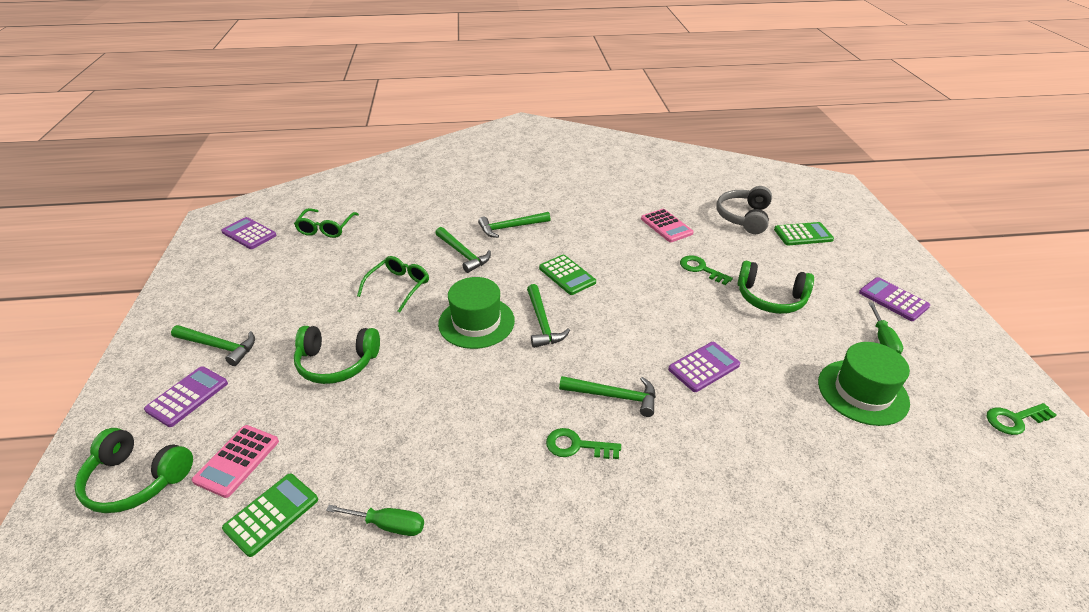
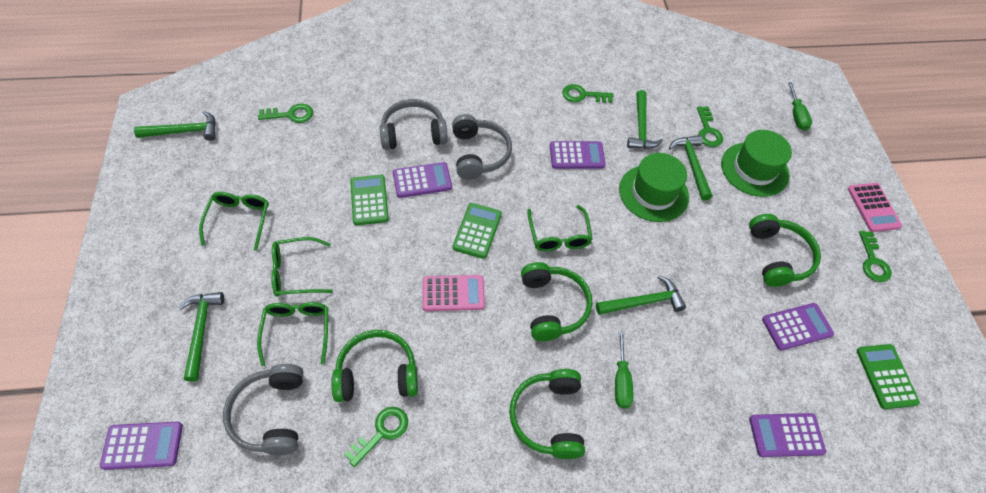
green glasses: 2 -> 4
green headphones: 3 -> 4
green key: 3 -> 5
grey headphones: 1 -> 3
purple calculator: 4 -> 5

